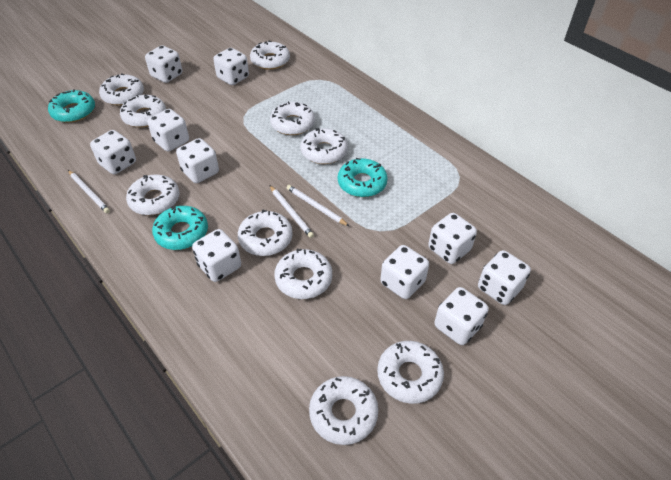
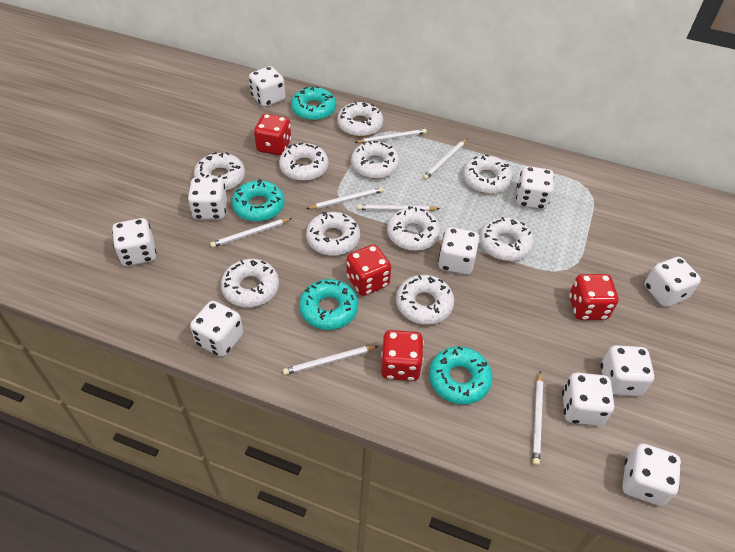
red dice: 0 -> 4
turquoise donut: 3 -> 4
white pencil: 3 -> 7

